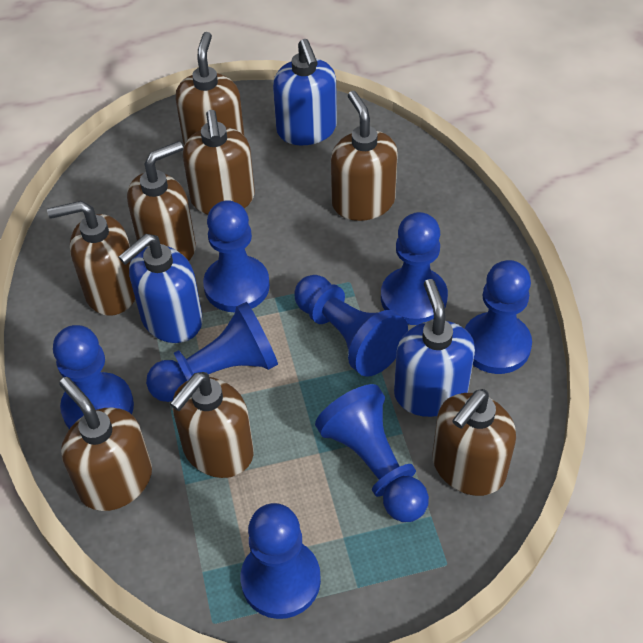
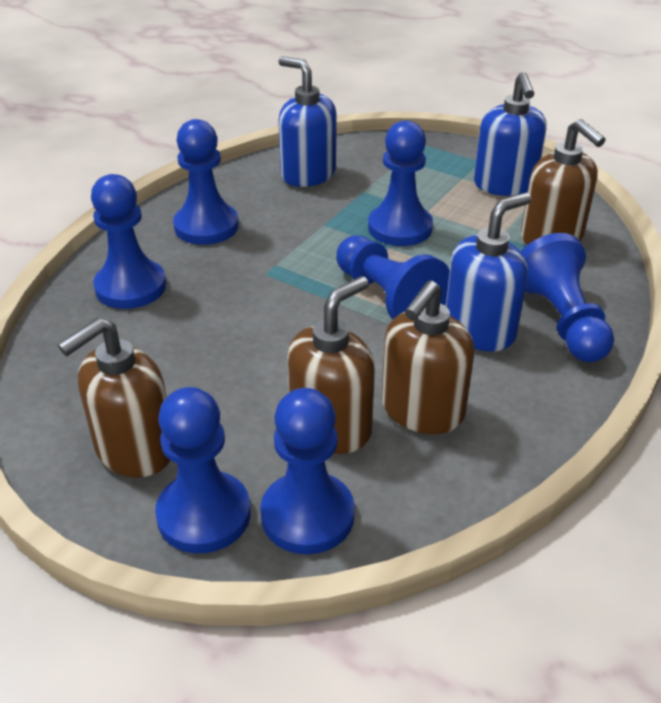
blue pawn: 8 -> 7
brown soap dispenser: 8 -> 4

